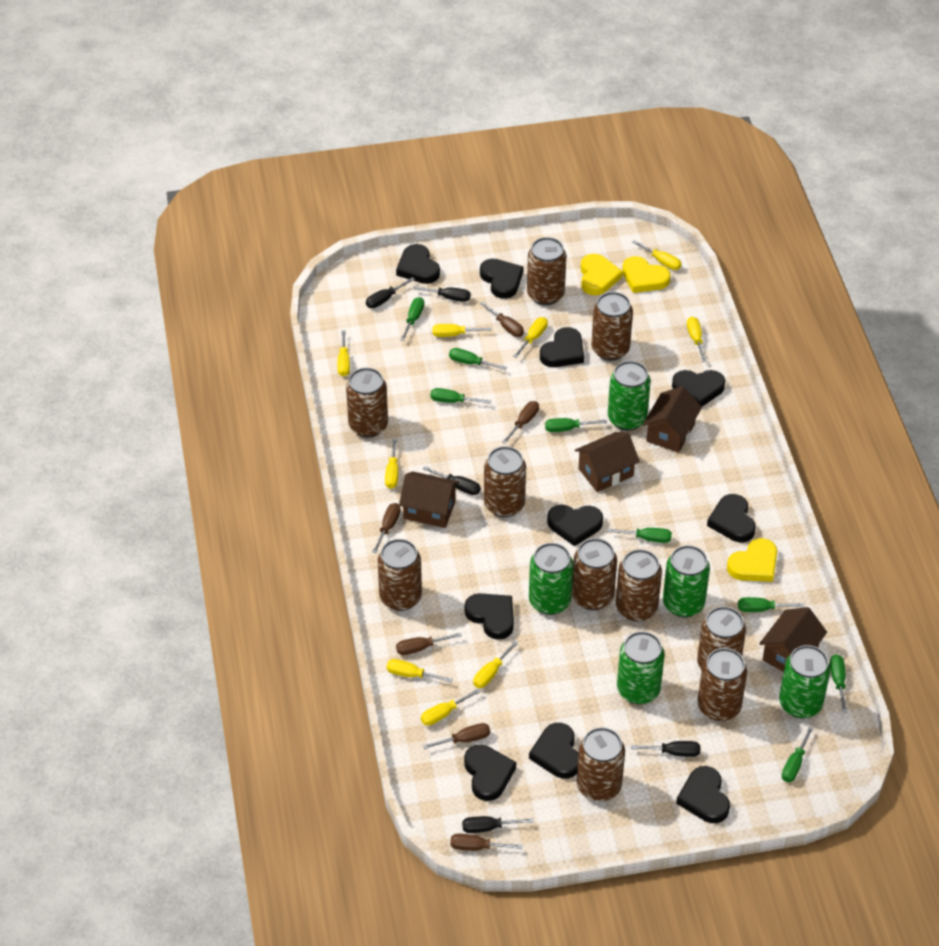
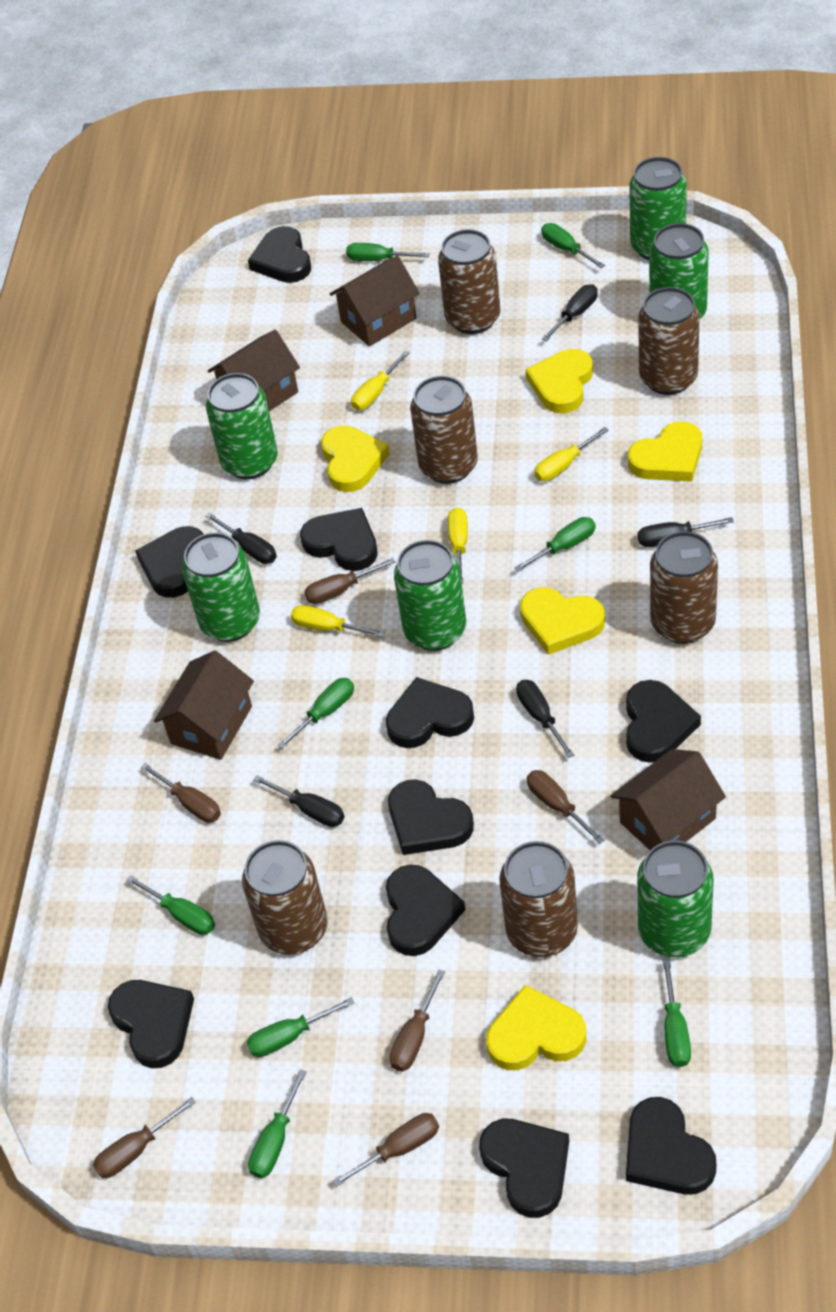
brown can: 10 -> 6
green can: 5 -> 6
yellow heart: 3 -> 5
yellow screwdriver: 9 -> 4

